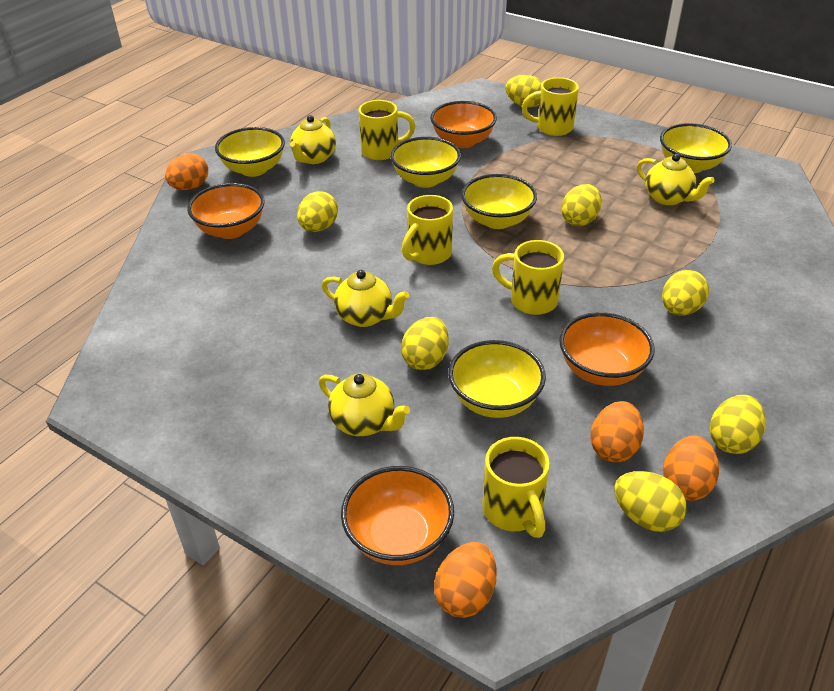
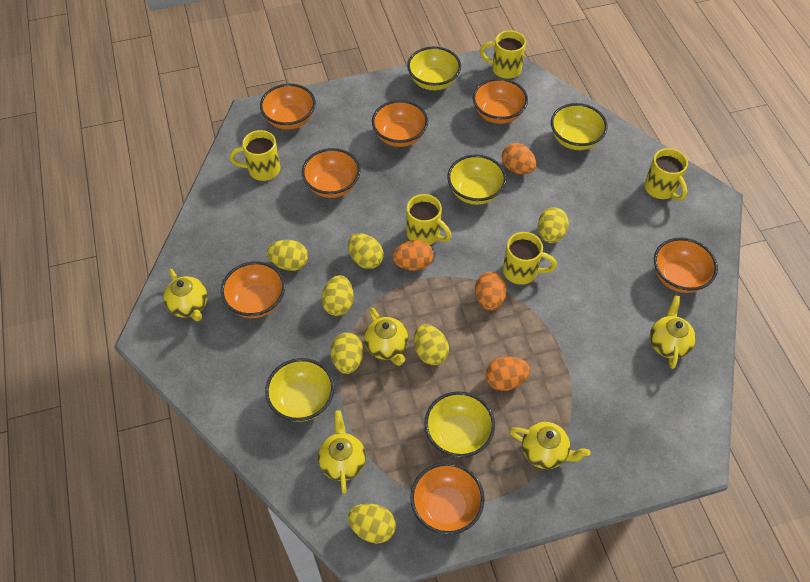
orange bowl: 4 -> 7
yellow teapot: 4 -> 5

